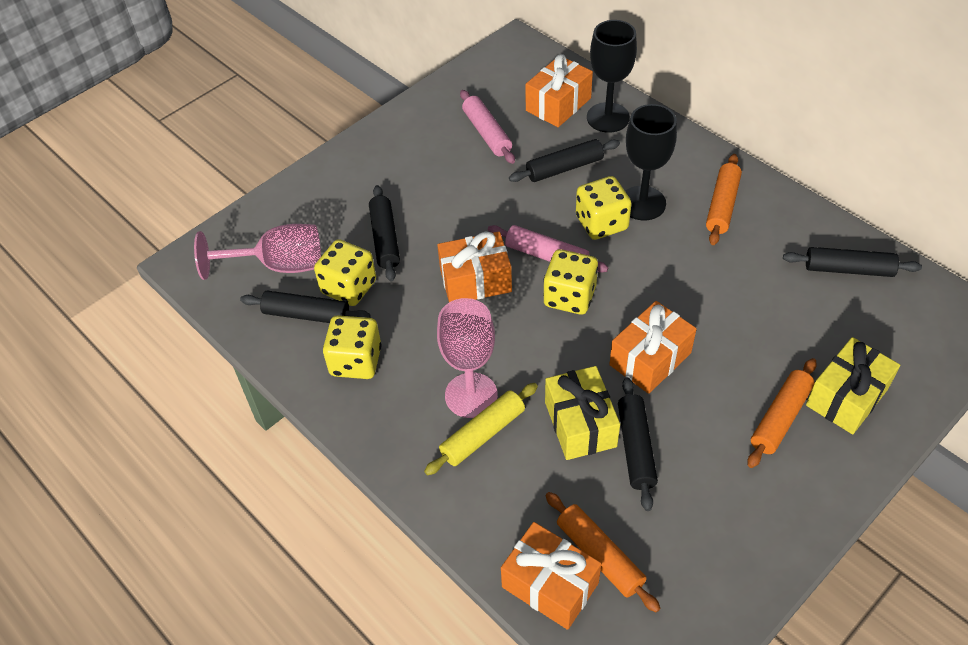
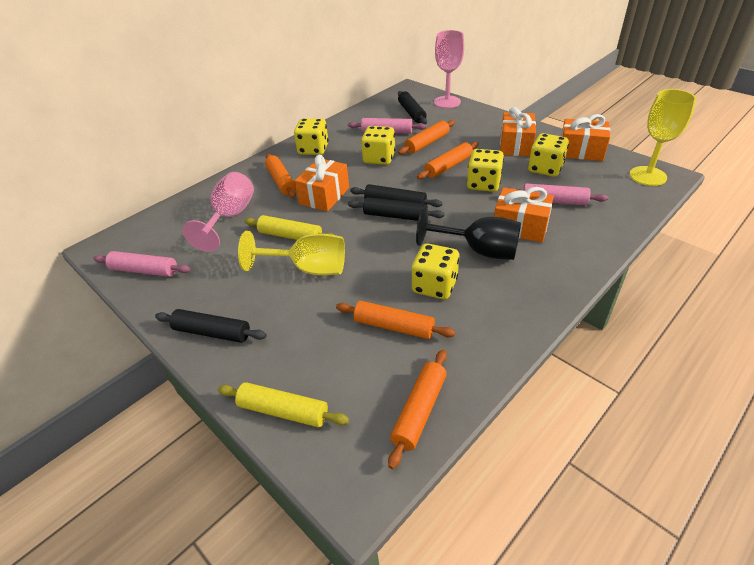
black goblet: 2 -> 1
black rolling pin: 5 -> 4
orange rolling pin: 3 -> 5
pink rolling pin: 2 -> 3
yellow dice: 4 -> 5
yellow gift: 2 -> 0
yellow goblet: 0 -> 2
yellow rolling pin: 1 -> 2

